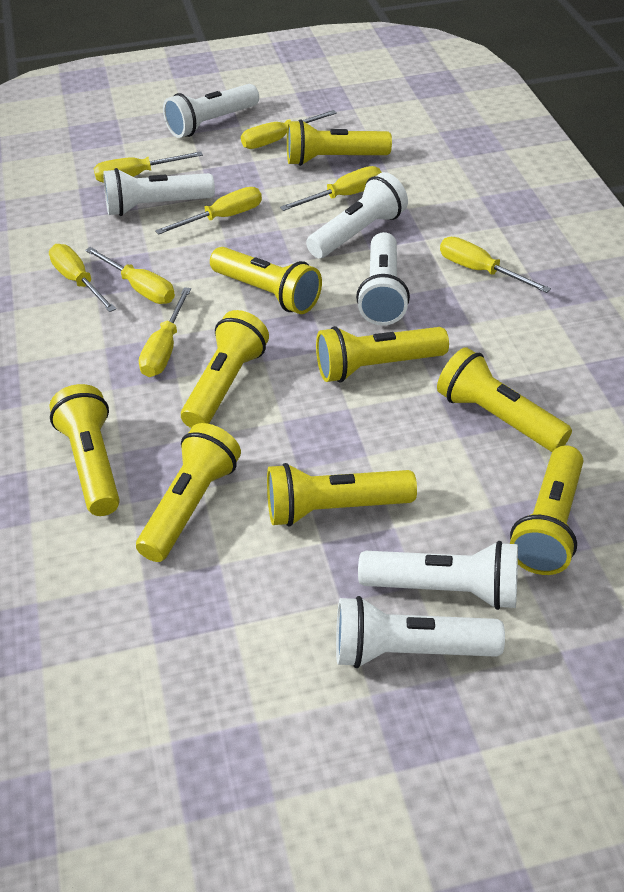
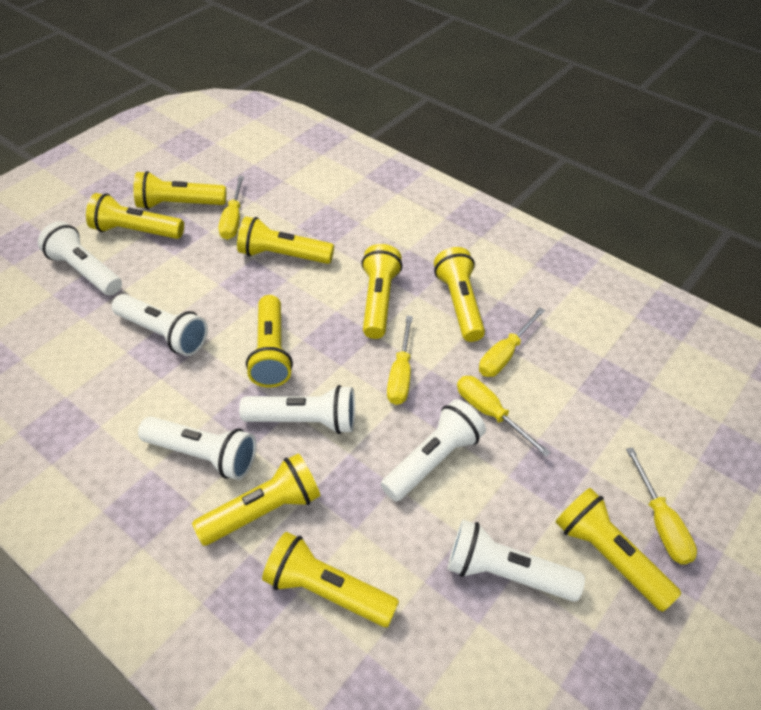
yellow screwdriver: 8 -> 5

